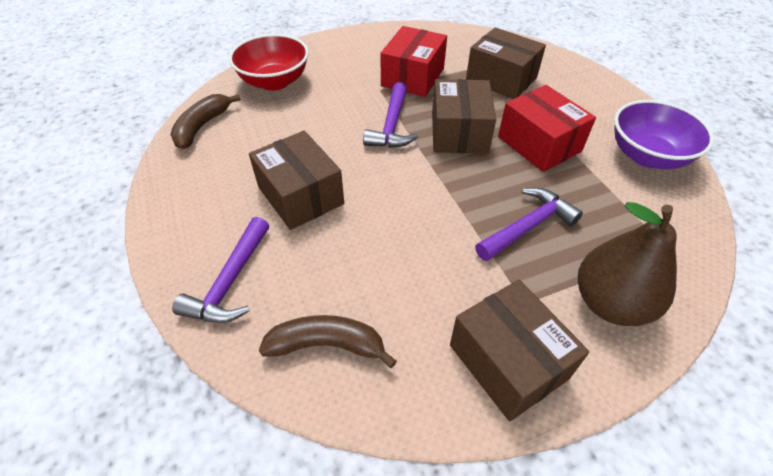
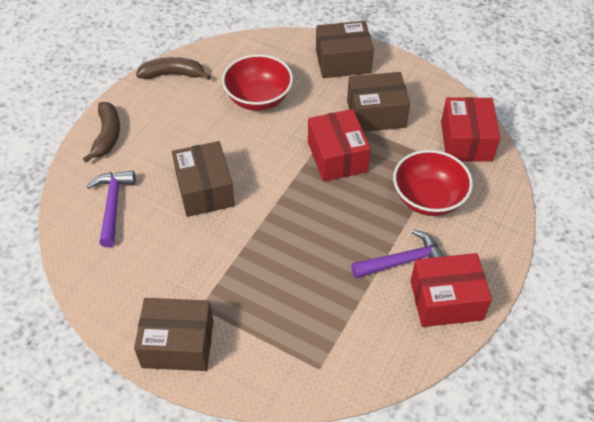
brown pear: 1 -> 0
purple bowl: 1 -> 0
purple hammer: 3 -> 2
red bowl: 1 -> 2
red box: 2 -> 3

